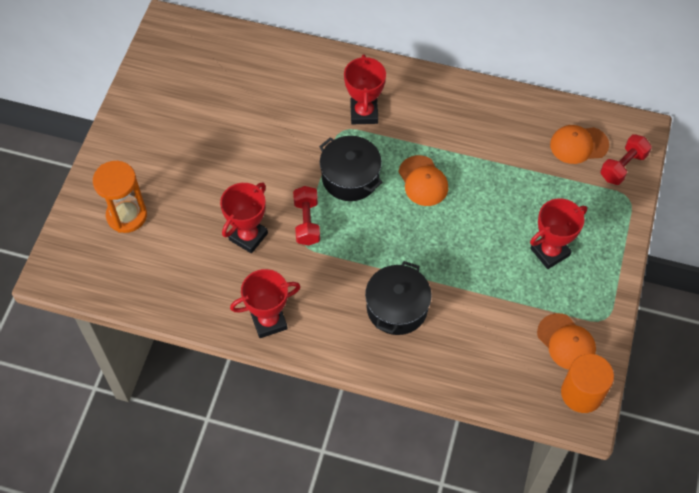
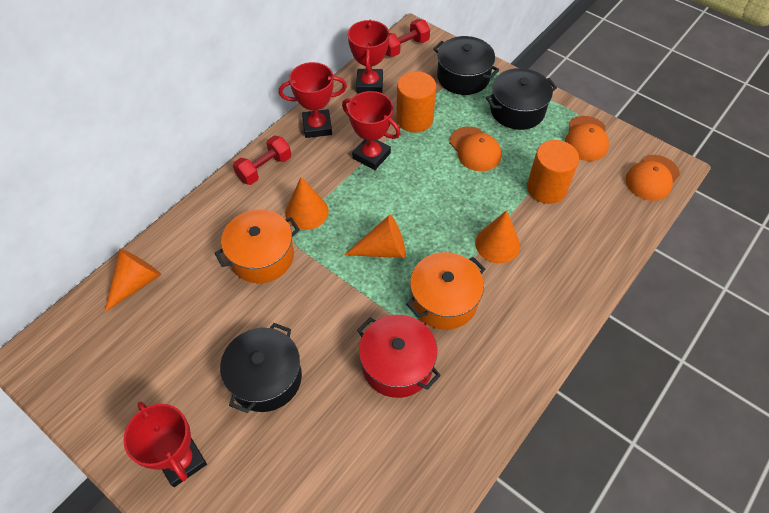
black pot: 2 -> 3
orange cone: 0 -> 4
orange cylinder: 1 -> 2
orange hourglass: 1 -> 0
orange pot: 0 -> 2
red pot: 0 -> 1

